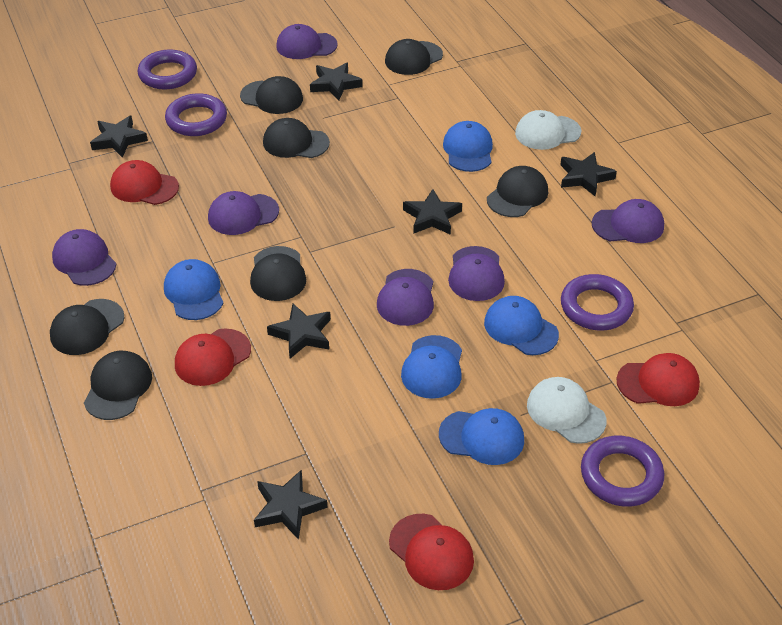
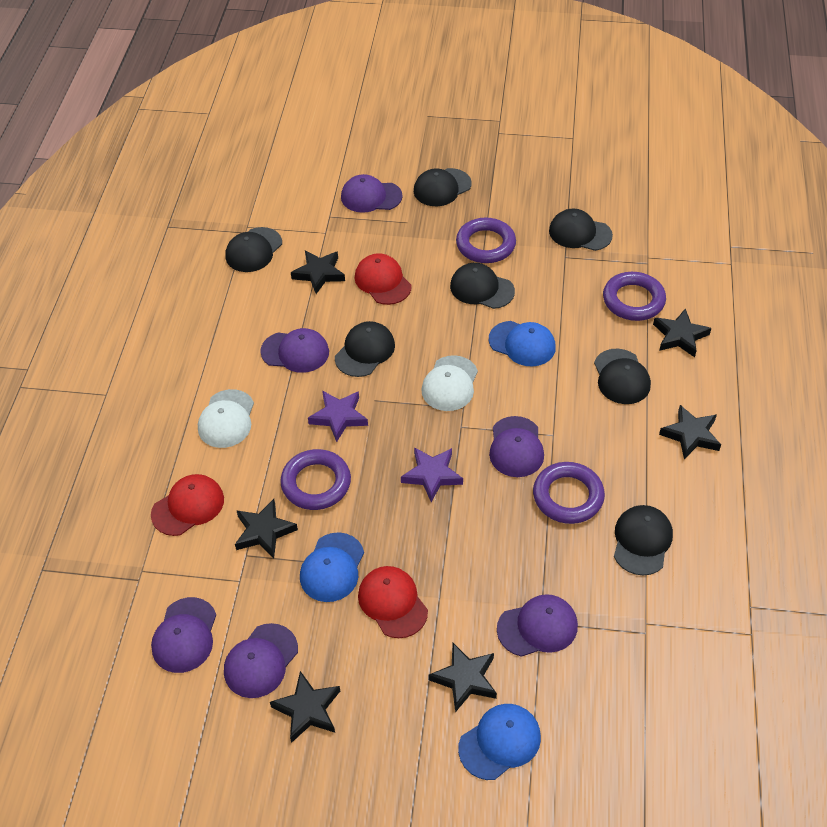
blue cap: 5 -> 3
purple star: 0 -> 2
red cap: 4 -> 3

